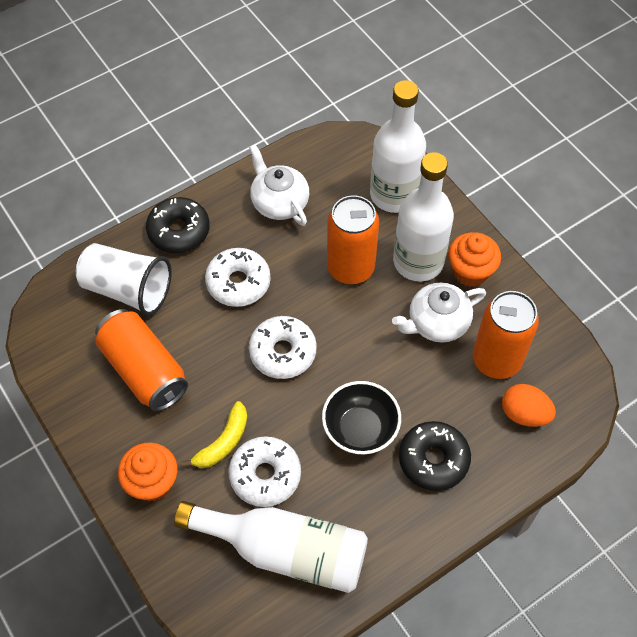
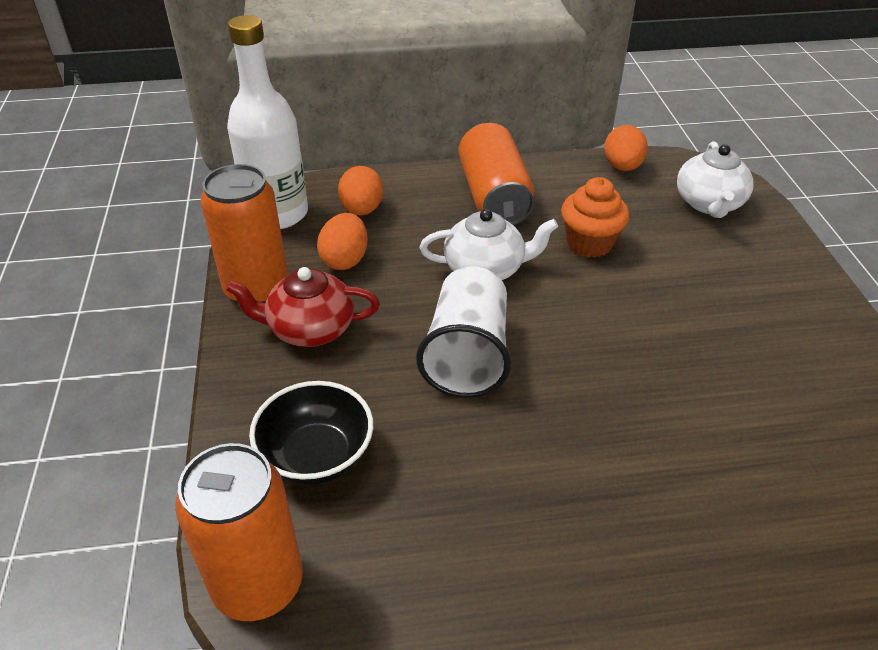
black donut: 2 -> 0
orange cupcake: 2 -> 1
orange egg: 1 -> 3
red teapot: 0 -> 1
white bottle: 3 -> 1
white donut: 3 -> 0
yellow banana: 1 -> 0

